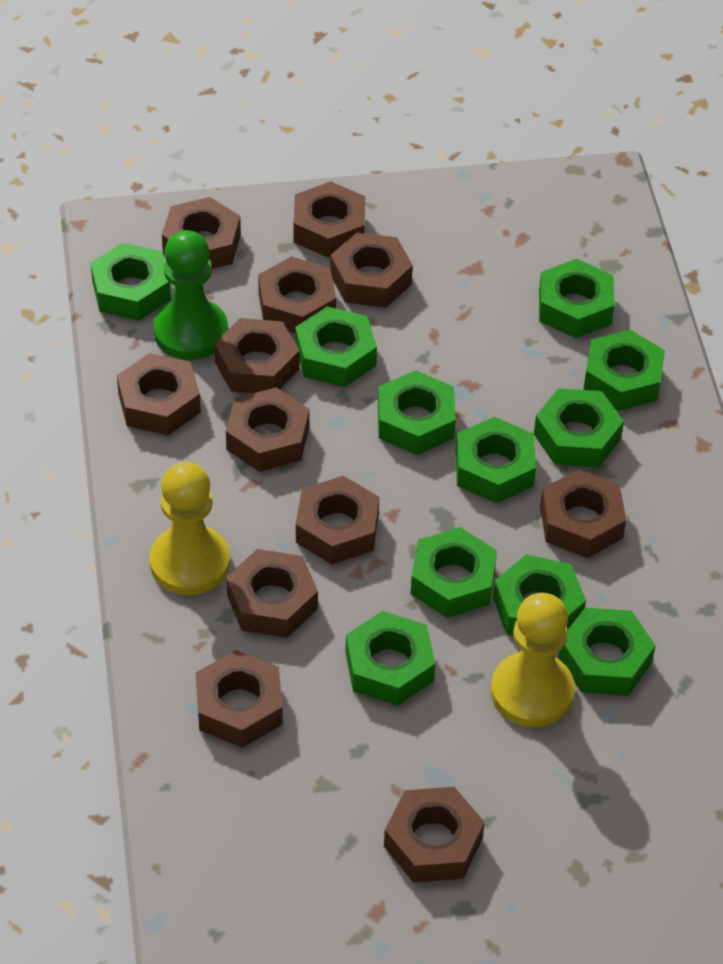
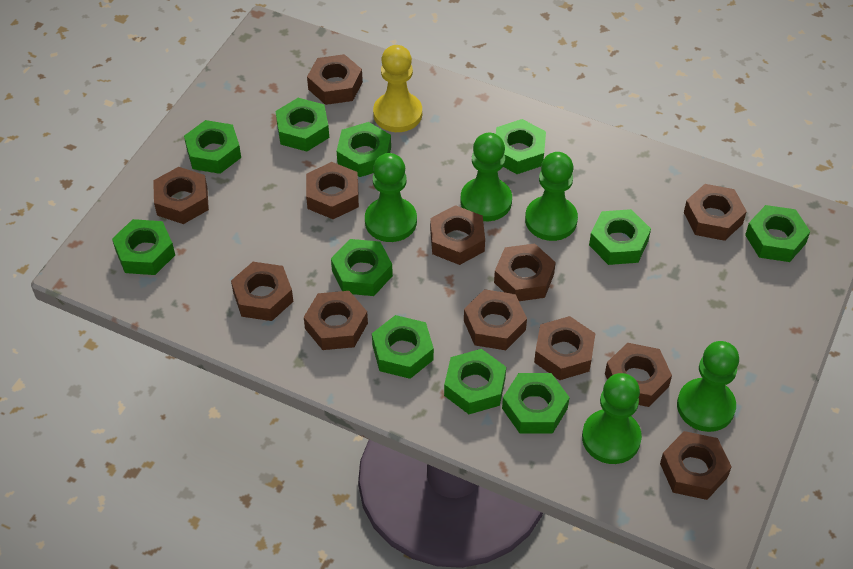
green pawn: 1 -> 5
yellow pawn: 2 -> 1

